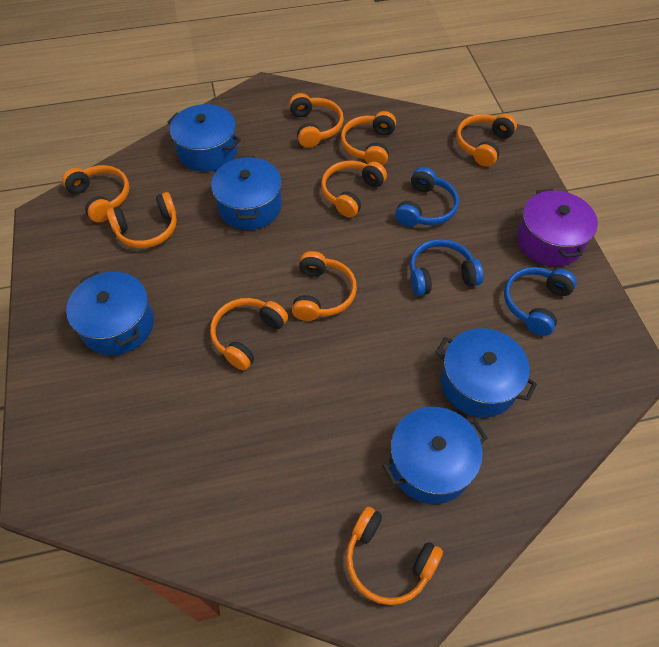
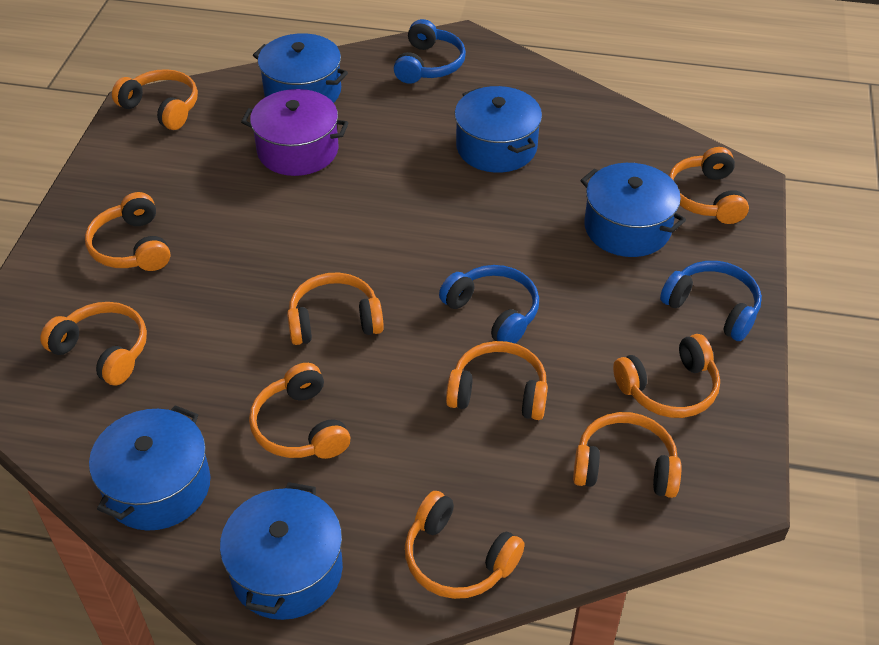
orange headphones: 9 -> 10

